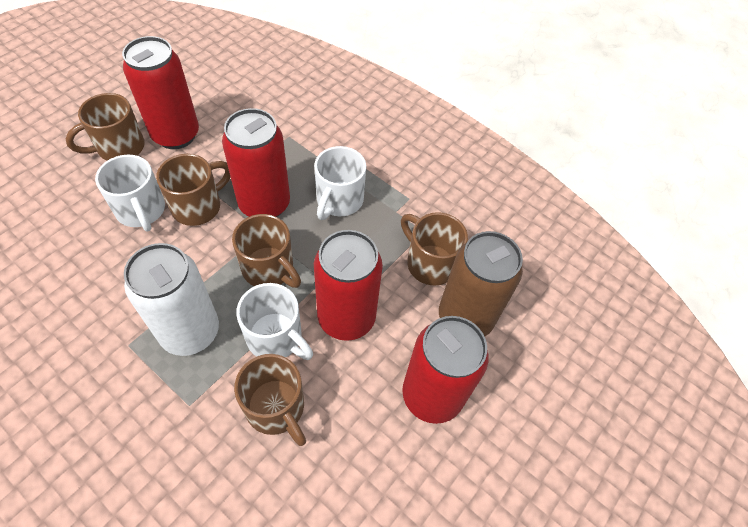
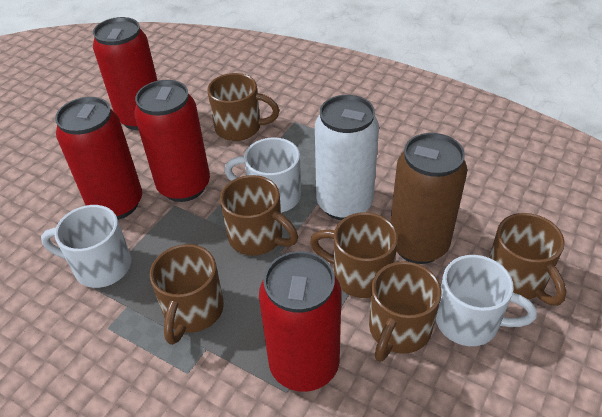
brown mug: 5 -> 6

